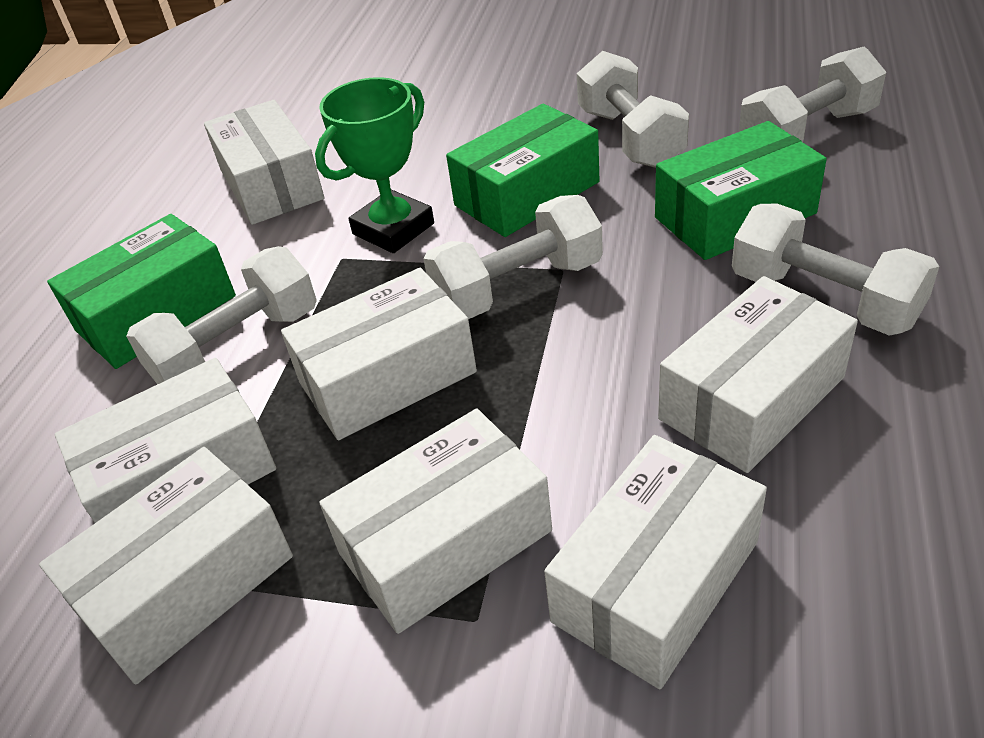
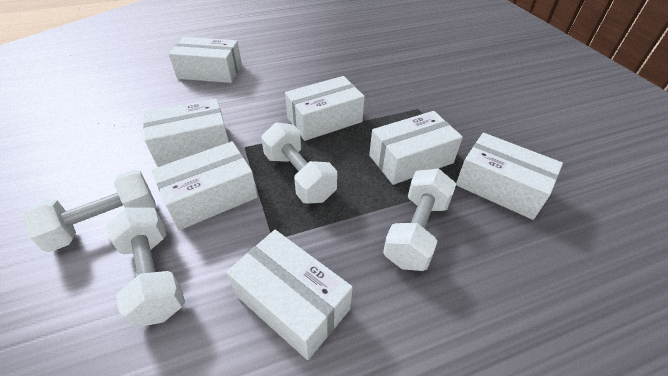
green box: 3 -> 0
green trophy: 1 -> 0
white dumbbell: 5 -> 4

